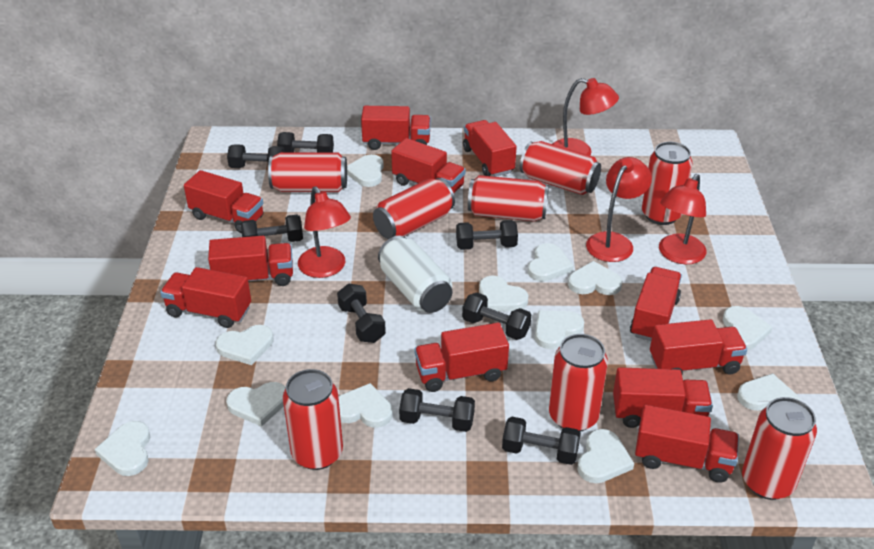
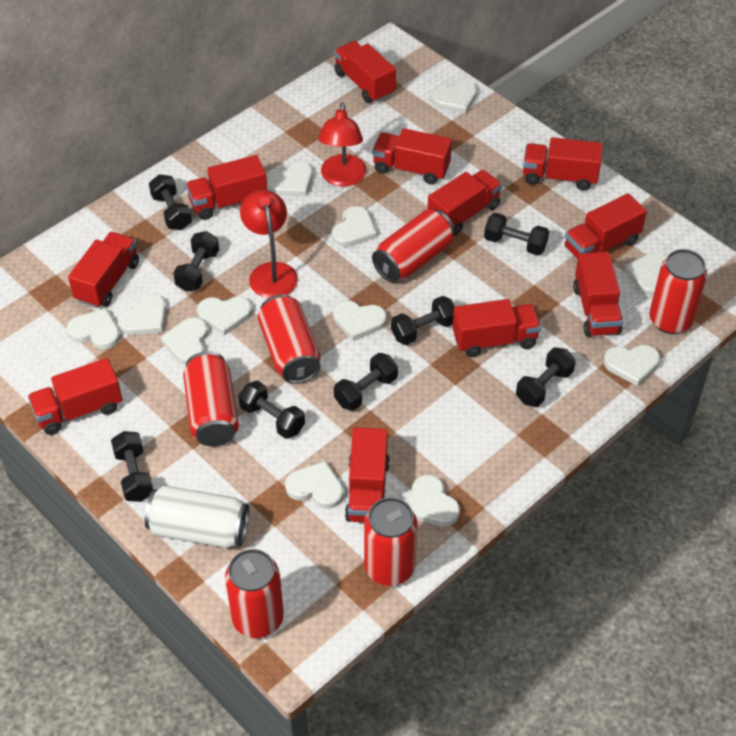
red can: 8 -> 6
red lamp: 4 -> 2

